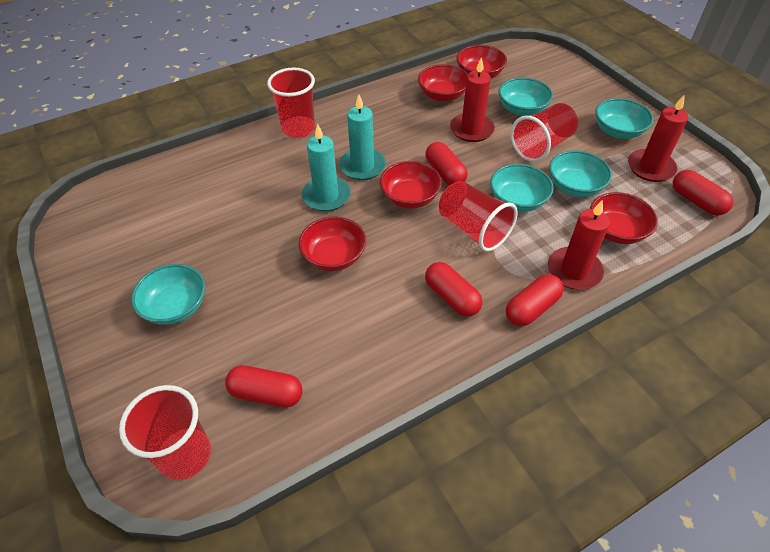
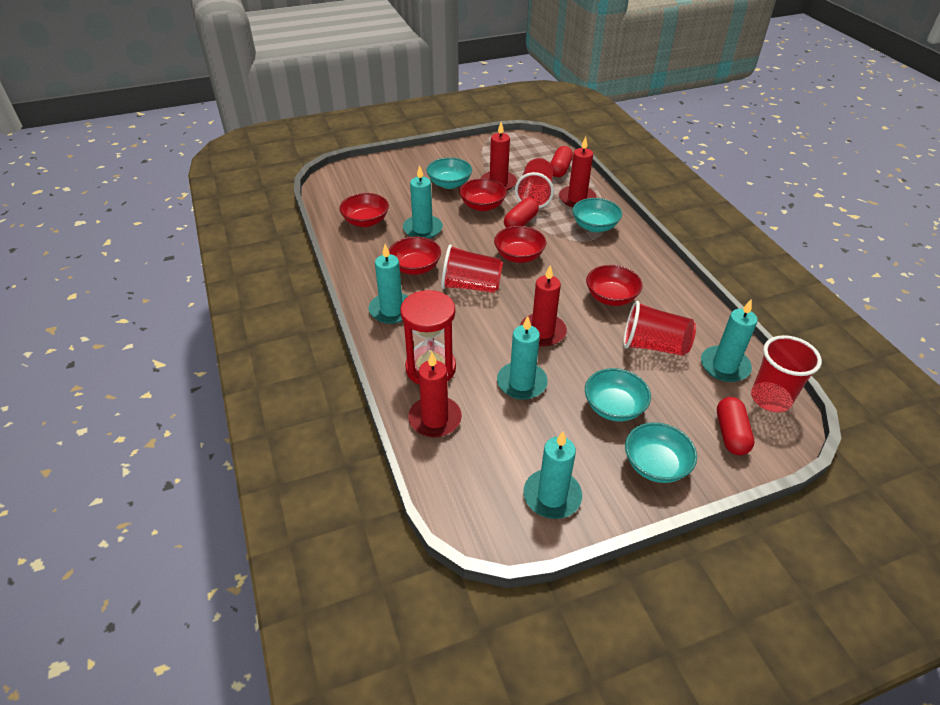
red candle: 3 -> 4
red capsule: 5 -> 3
red hourglass: 0 -> 1
turquoise bowl: 5 -> 4
turquoise candle: 2 -> 5

